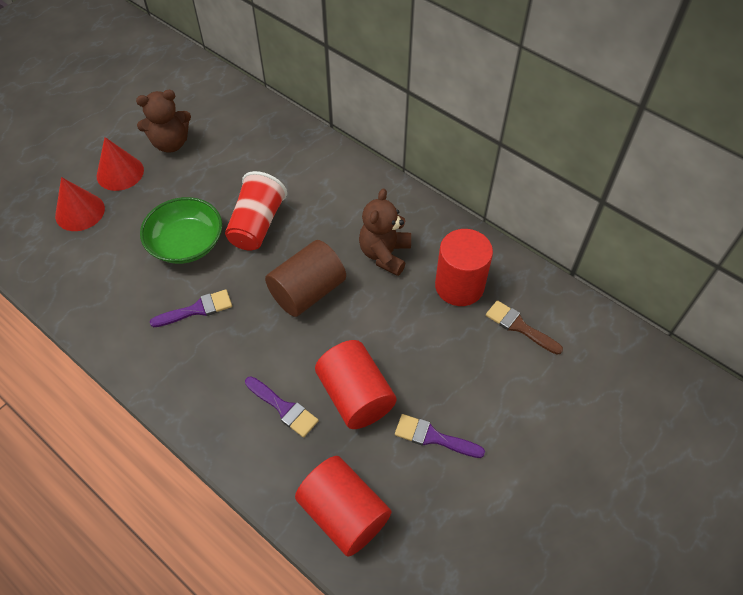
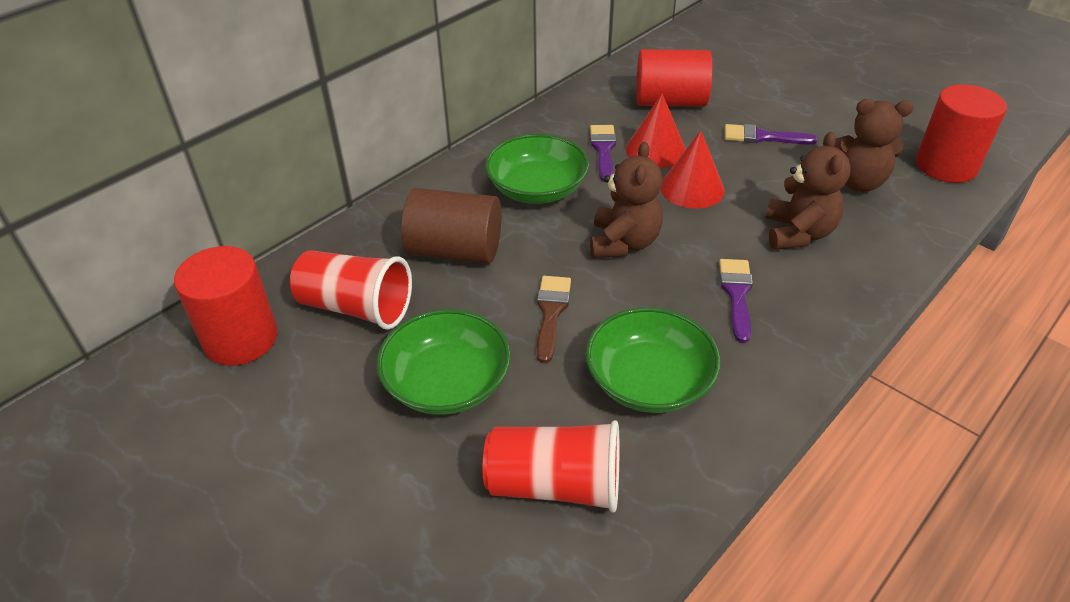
brown teddy bear: 2 -> 3
green bowl: 1 -> 3
red cup: 1 -> 2

